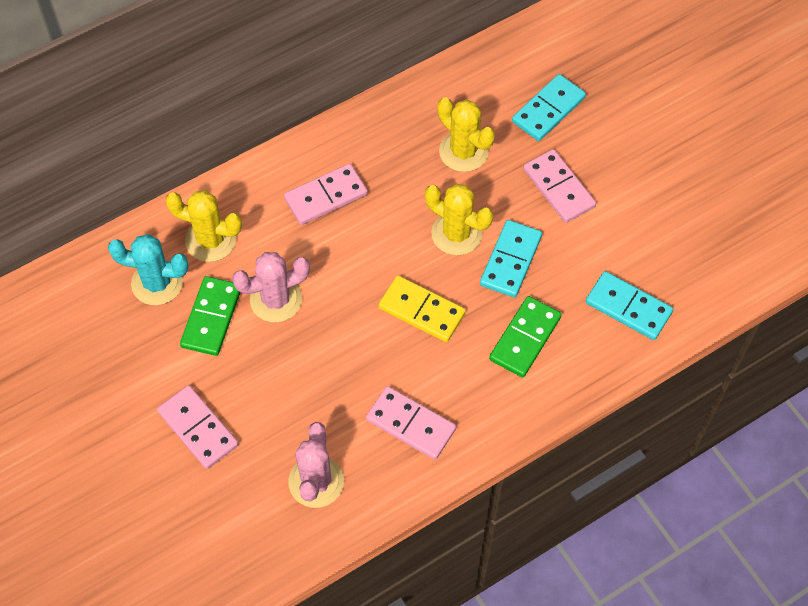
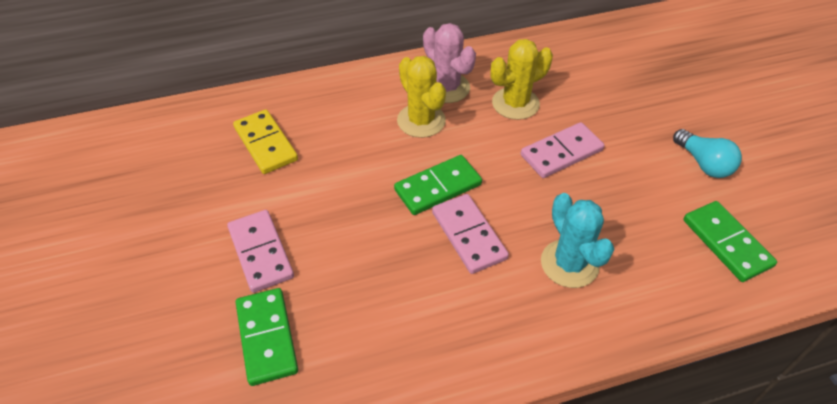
green domino: 2 -> 3
pink cactus: 2 -> 1
pink domino: 4 -> 3
turquoise domino: 3 -> 0
turquoise light bulb: 0 -> 1
yellow cactus: 3 -> 2

